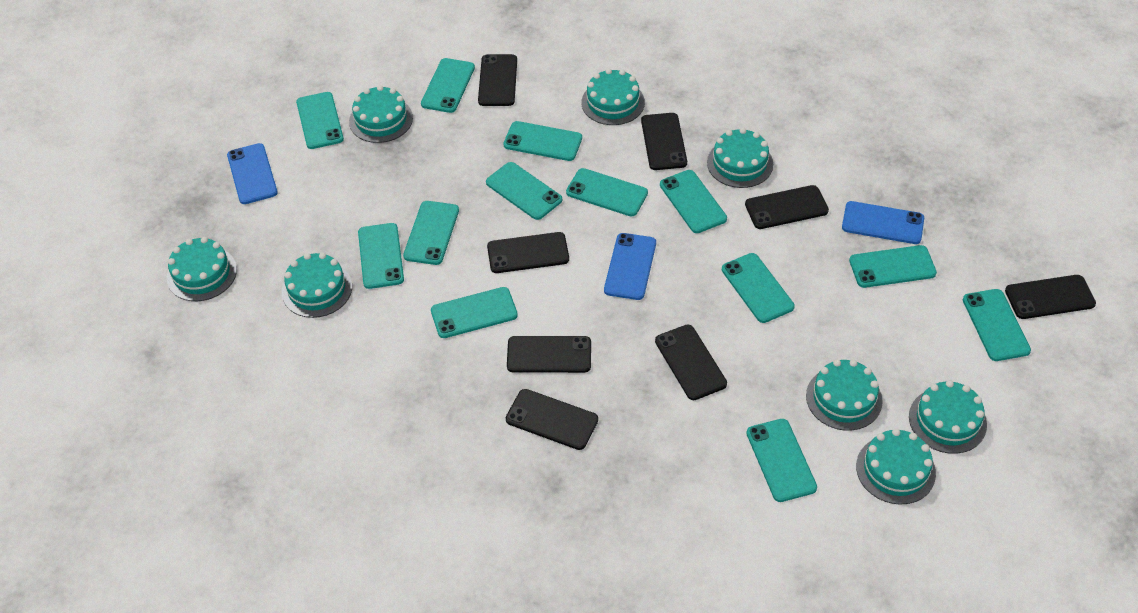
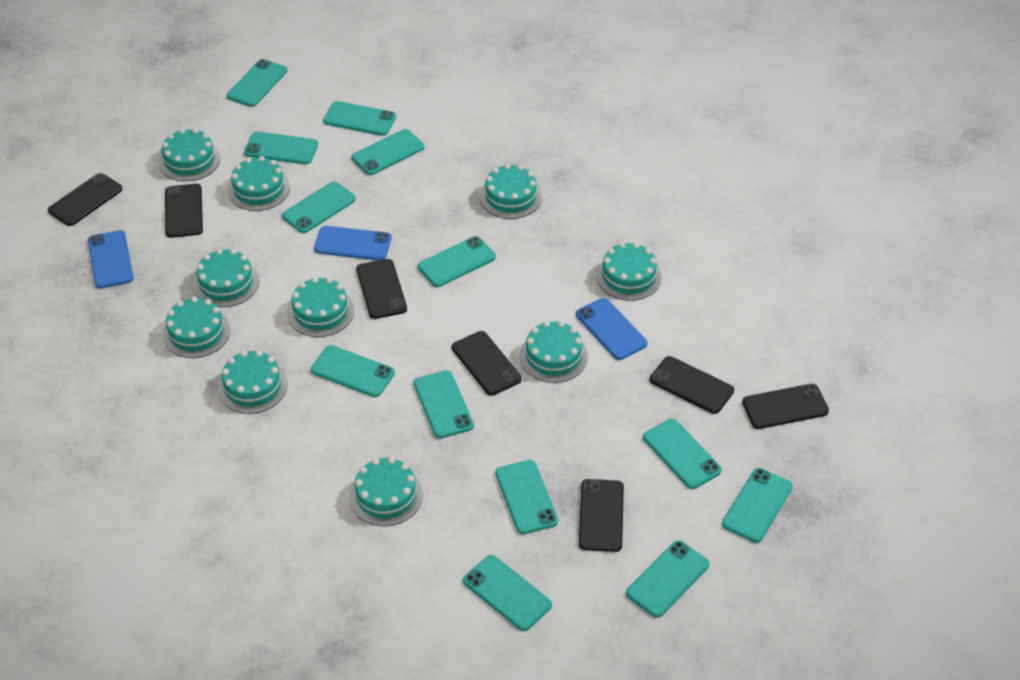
black phone: 8 -> 7
turquoise cake: 8 -> 10

